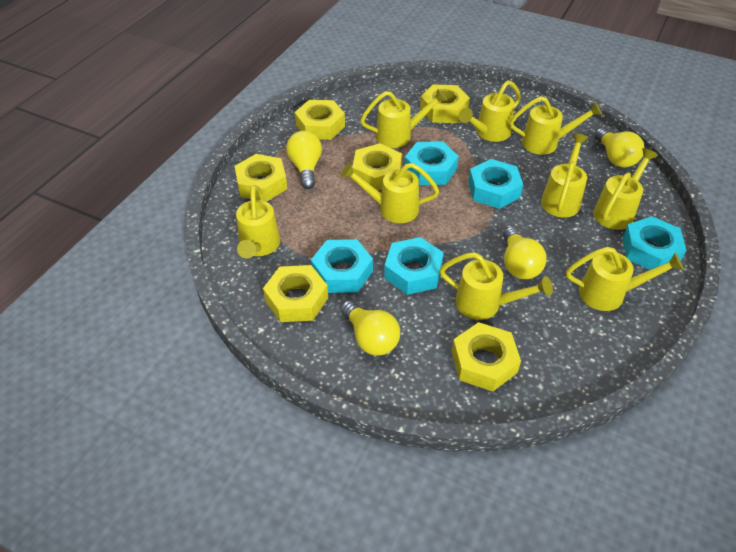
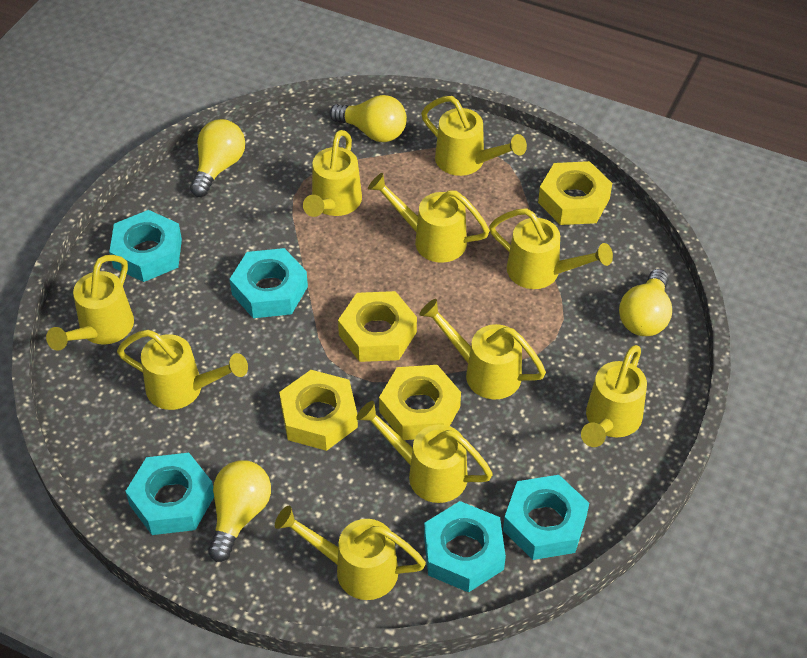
yellow nut: 6 -> 4
yellow watering can: 9 -> 10

